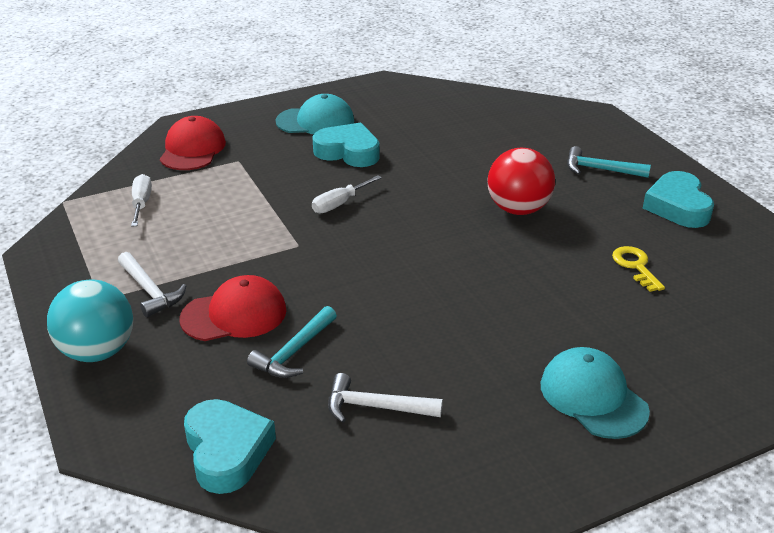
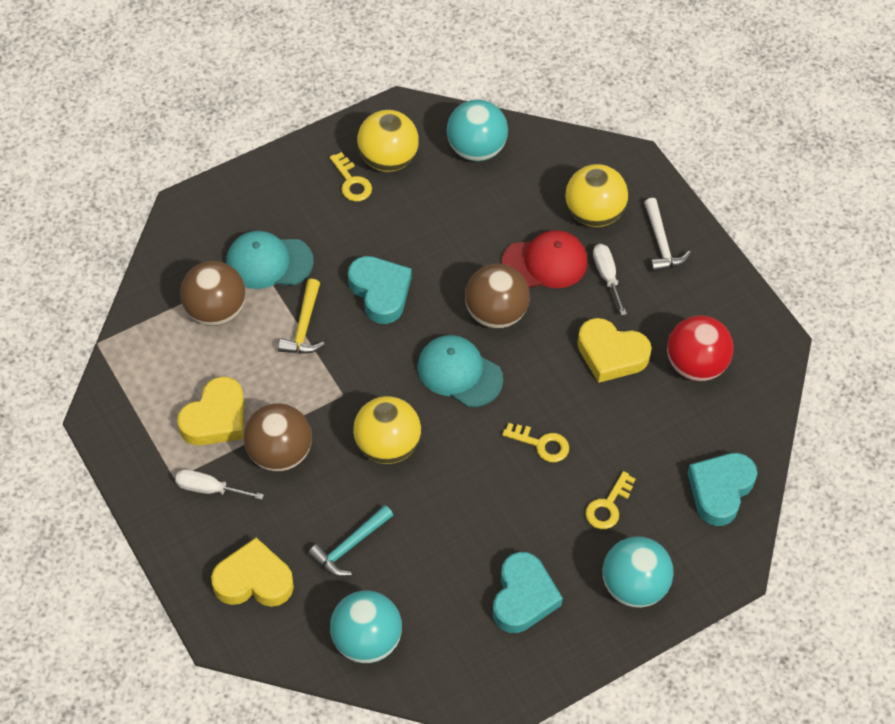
brown ball: 0 -> 3
red cap: 2 -> 1
turquoise ball: 1 -> 3
turquoise hammer: 2 -> 1
white hammer: 2 -> 1
yellow ball: 0 -> 3
yellow hammer: 0 -> 1
yellow heart: 0 -> 3
yellow key: 1 -> 3

